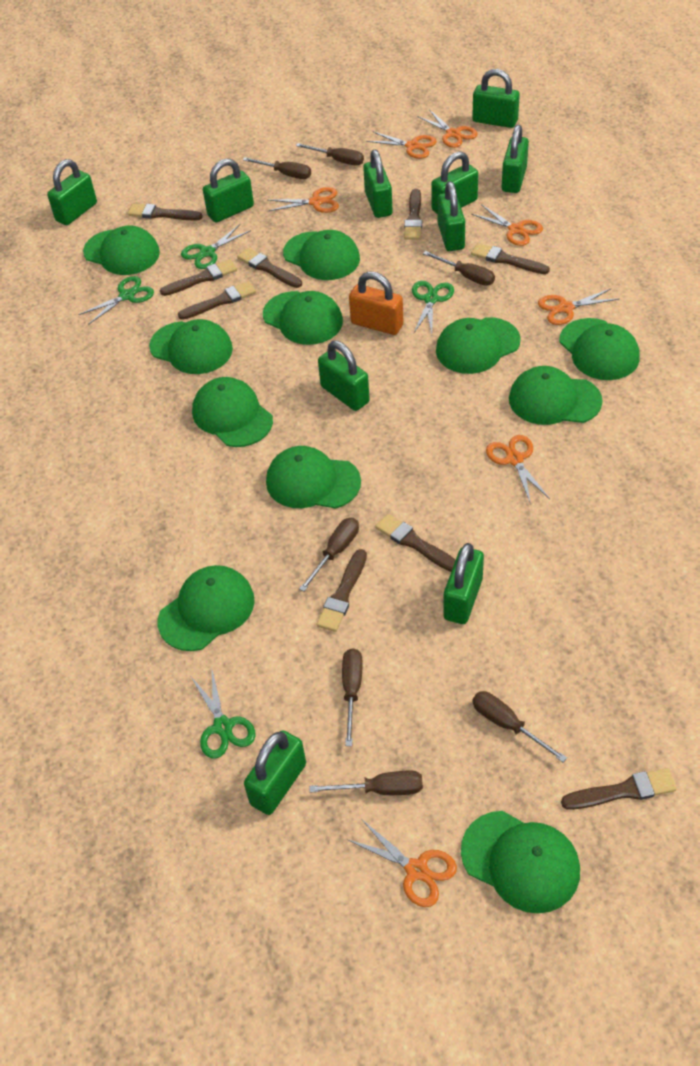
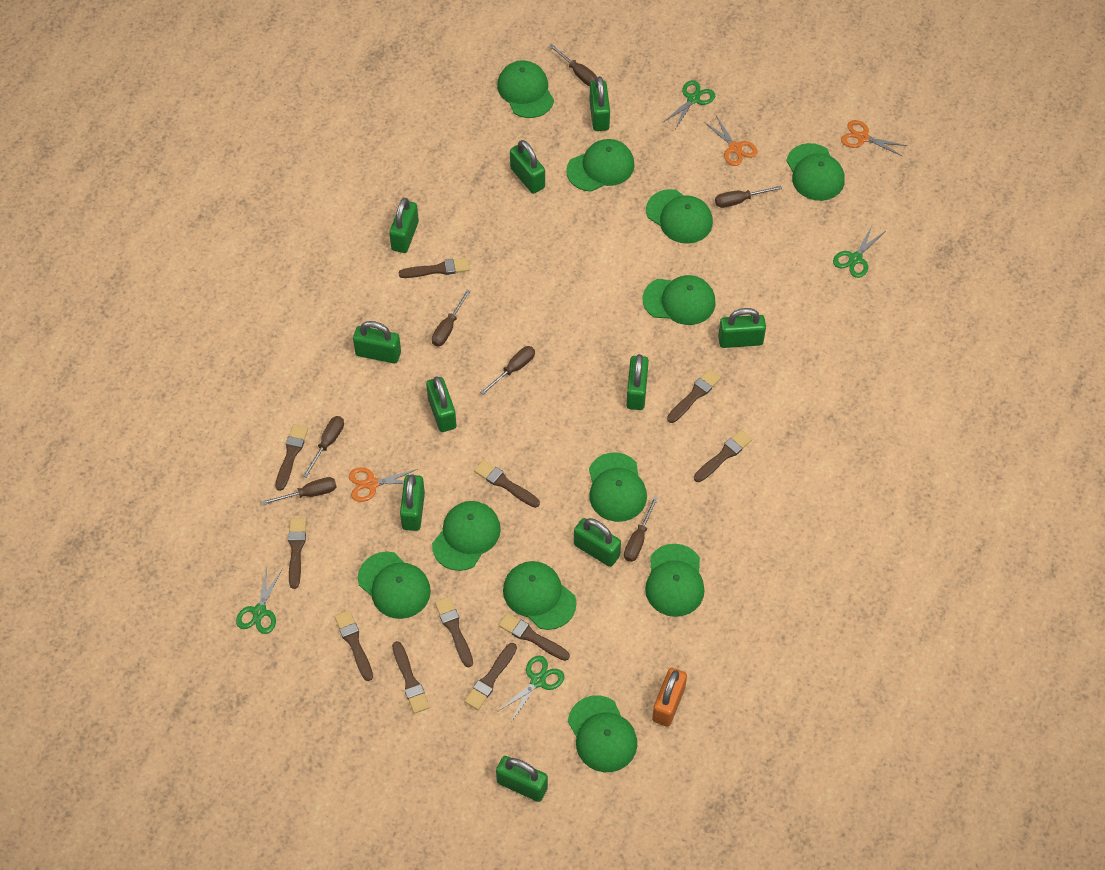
brown brush: 9 -> 11
orange scissors: 7 -> 3

